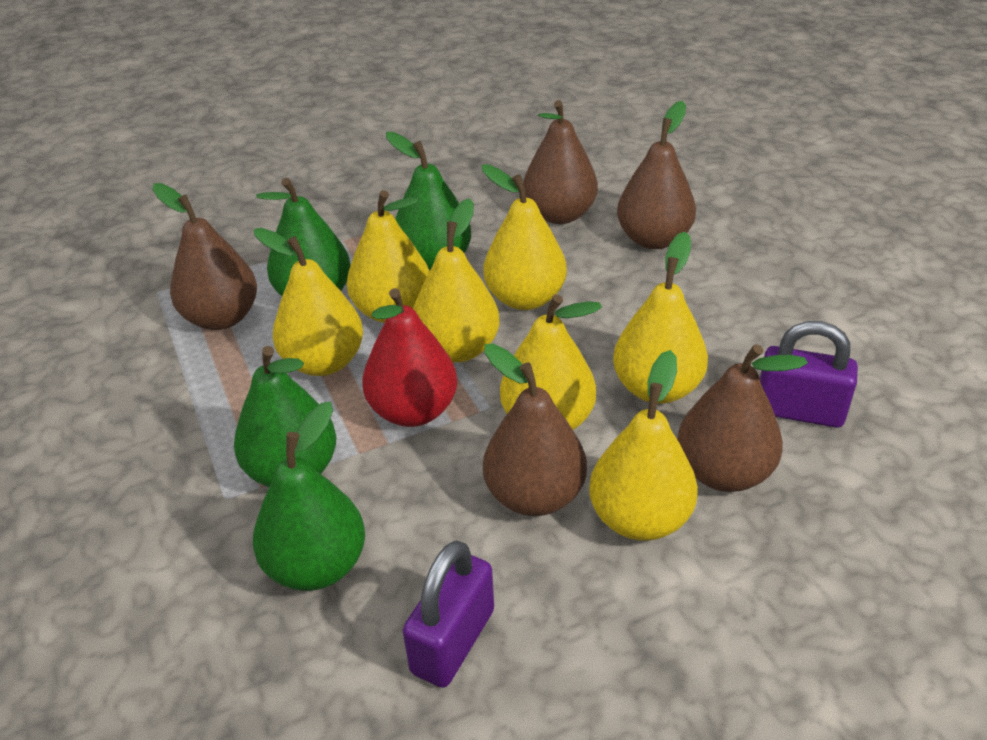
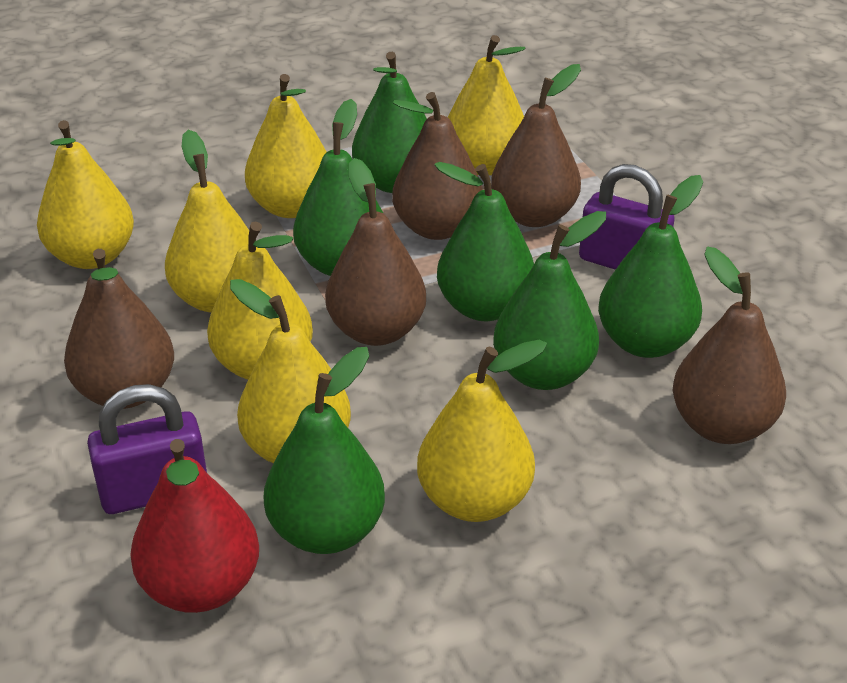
green pear: 4 -> 6

